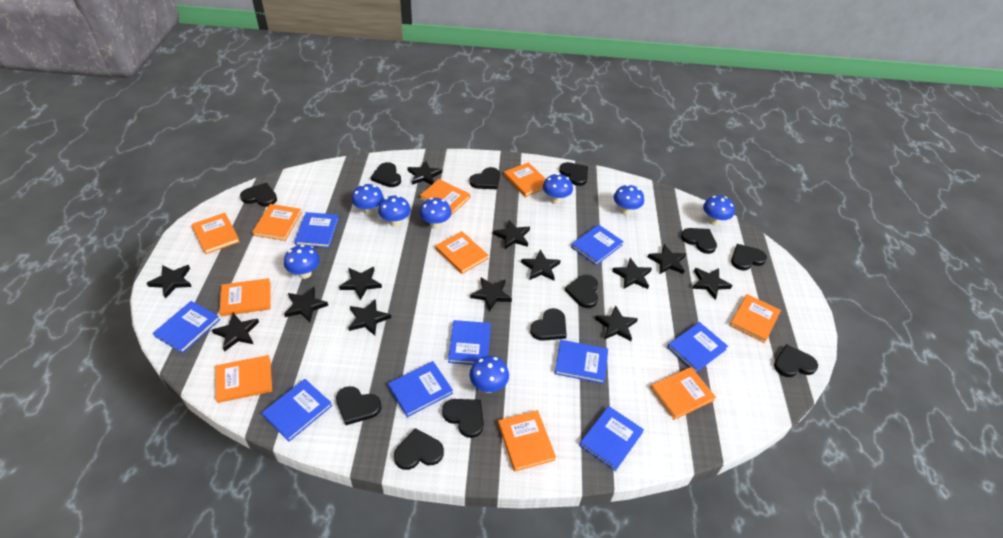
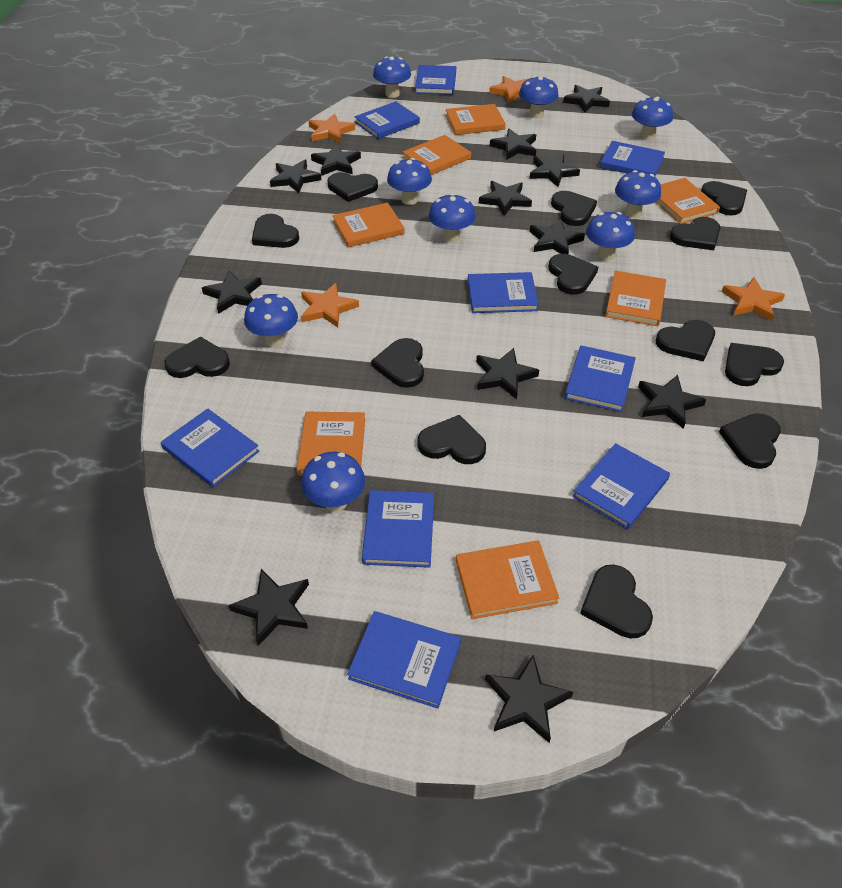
black heart: 12 -> 13
black star: 13 -> 12
blue mushroom: 8 -> 9
orange book: 10 -> 7
orange star: 0 -> 4

